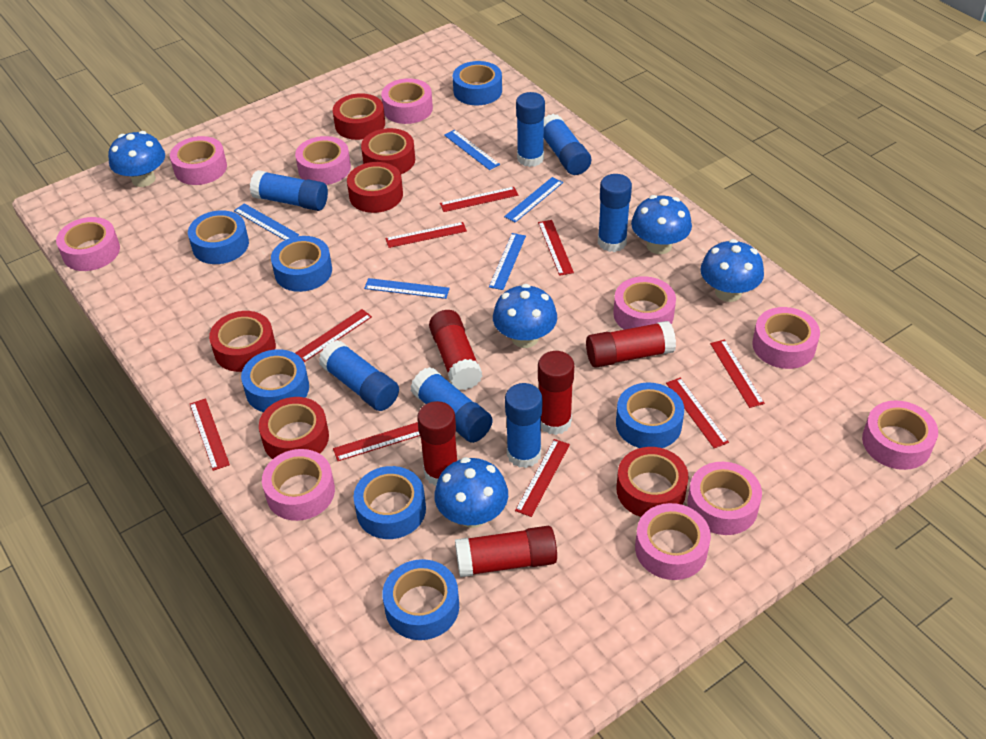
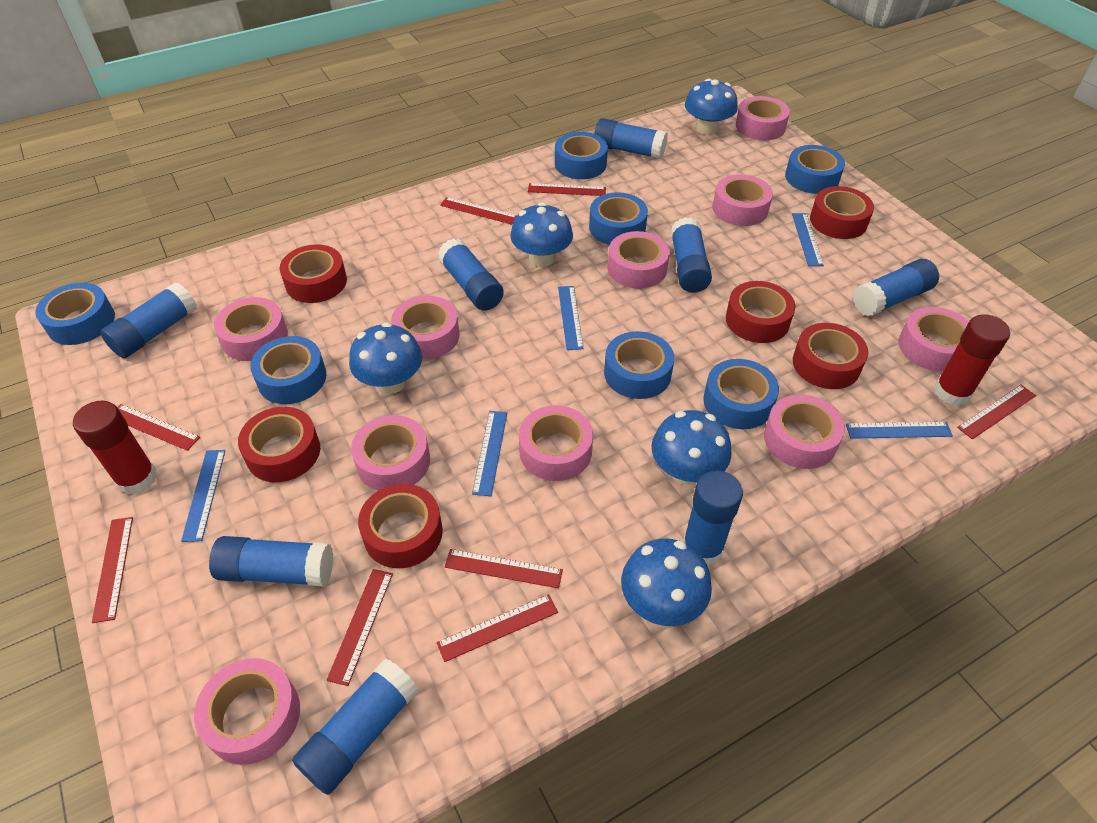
blue glue stick: 7 -> 8
red glue stick: 5 -> 2
red ruler: 9 -> 8

